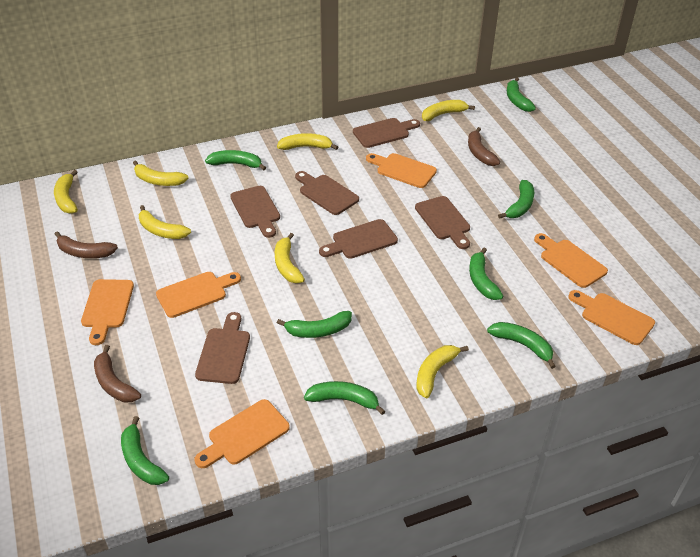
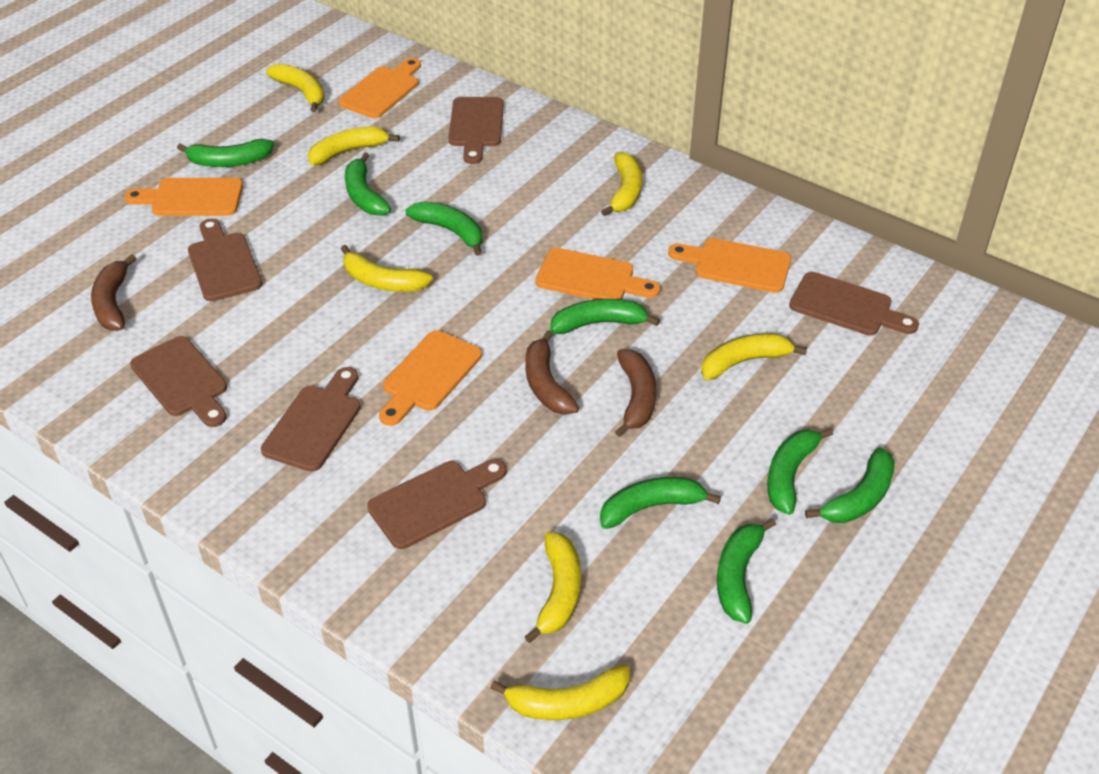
orange cutting board: 6 -> 5

